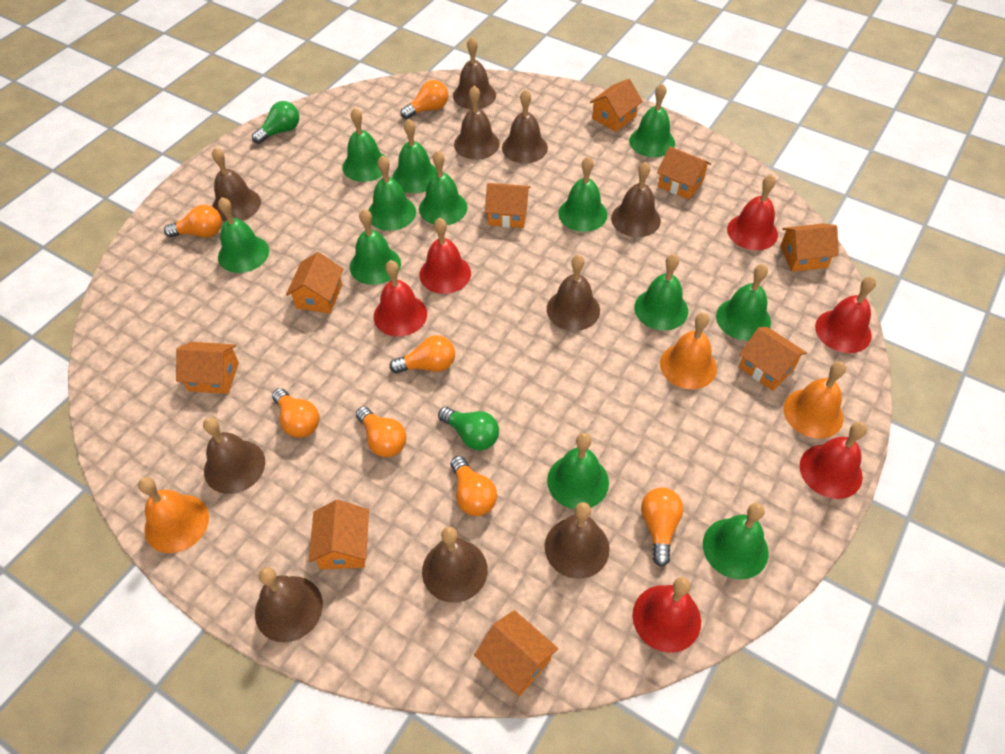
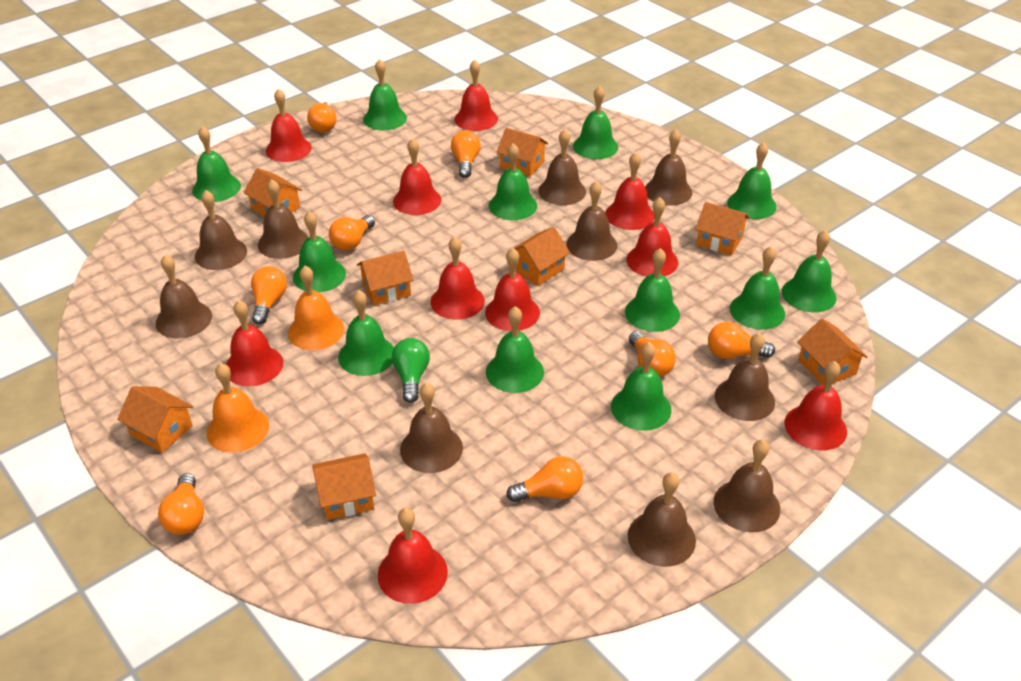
green light bulb: 2 -> 1
orange bell: 3 -> 2
orange house: 9 -> 8
orange light bulb: 7 -> 8
red bell: 6 -> 10

